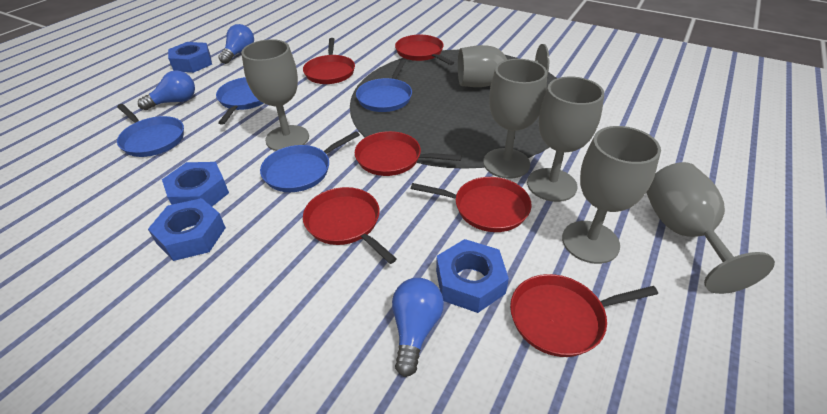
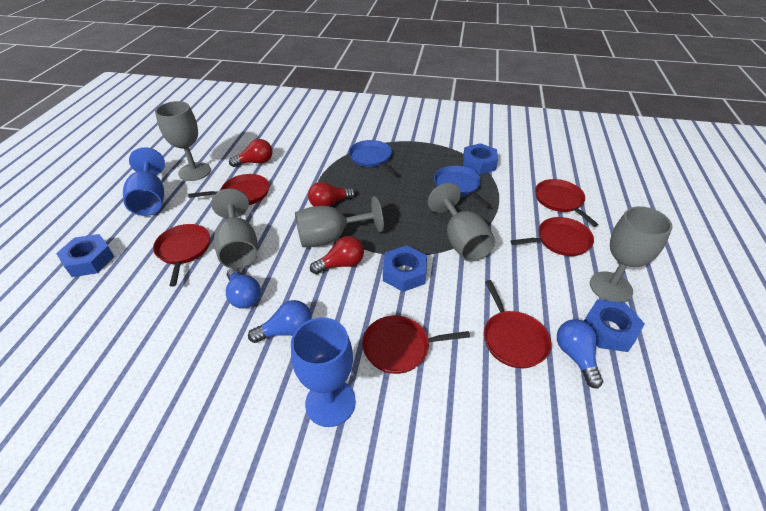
blue goblet: 0 -> 2
blue pan: 4 -> 2
grey goblet: 6 -> 5
red light bulb: 0 -> 3

